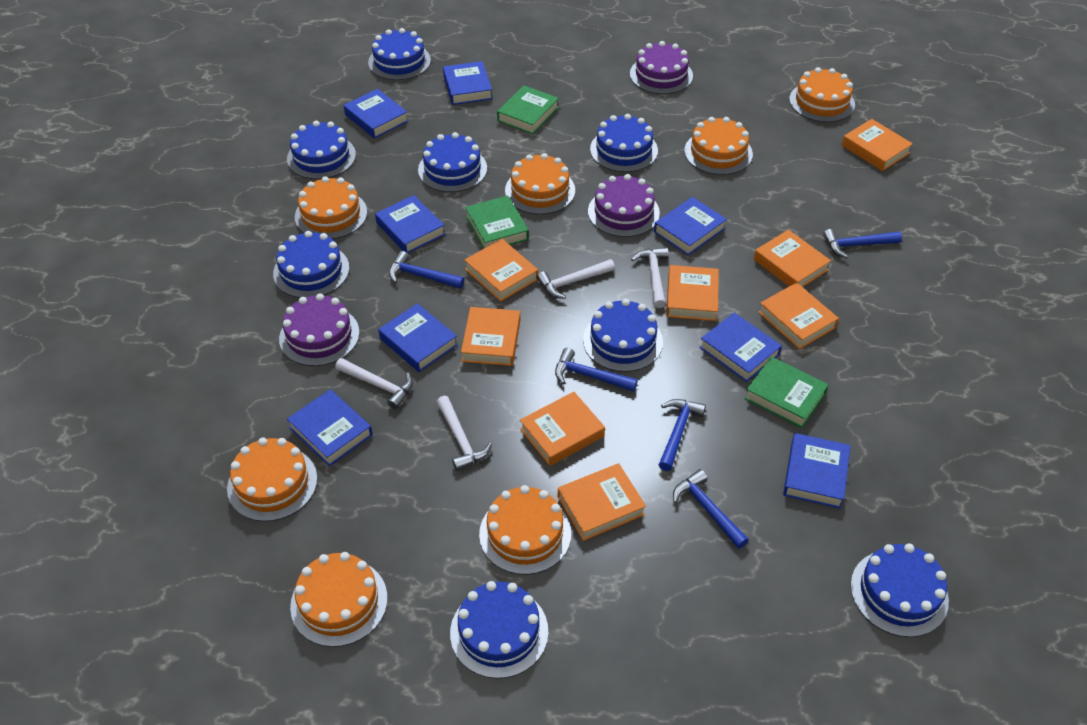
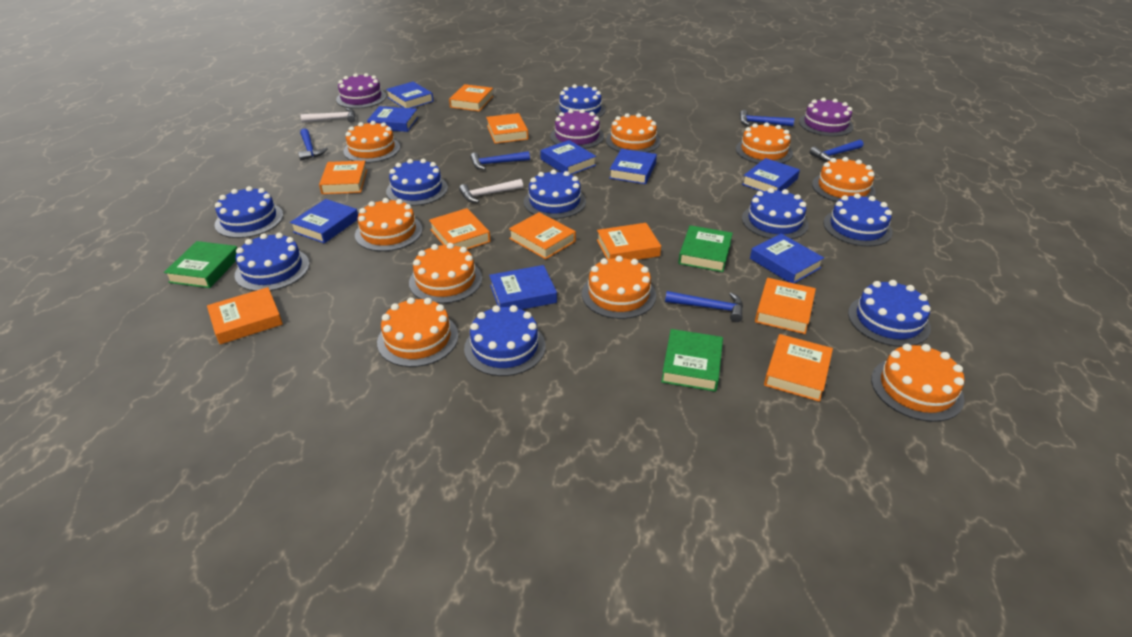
blue cake: 8 -> 9
orange book: 8 -> 9
orange cake: 7 -> 9
white hammer: 4 -> 2

